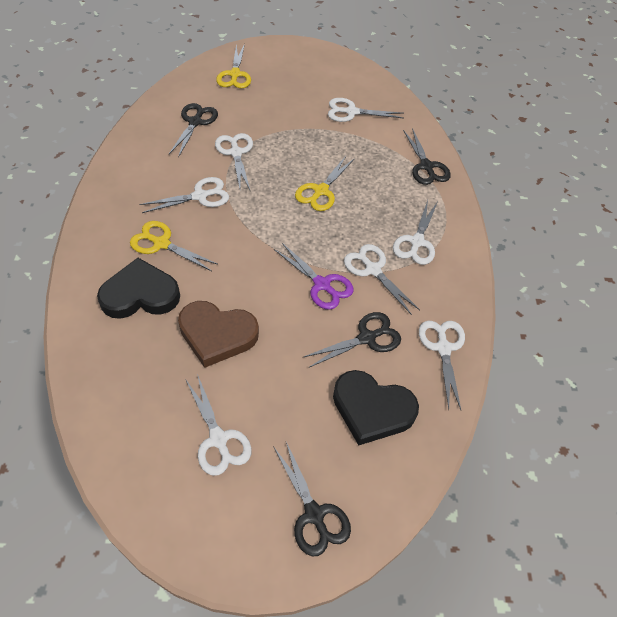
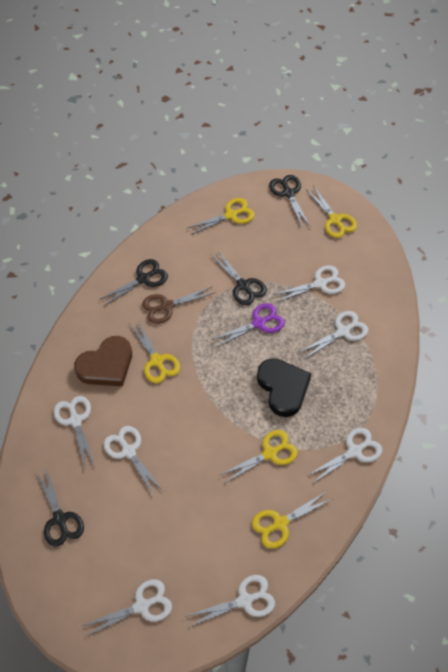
black heart: 2 -> 1
brown scissors: 0 -> 1
yellow scissors: 3 -> 5

